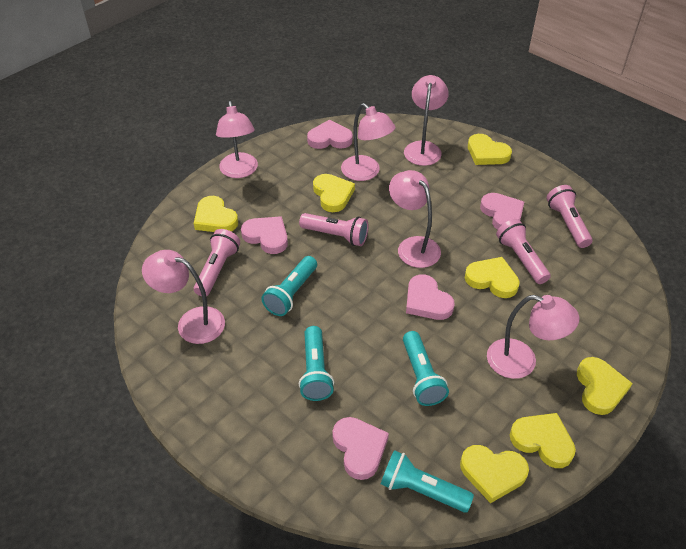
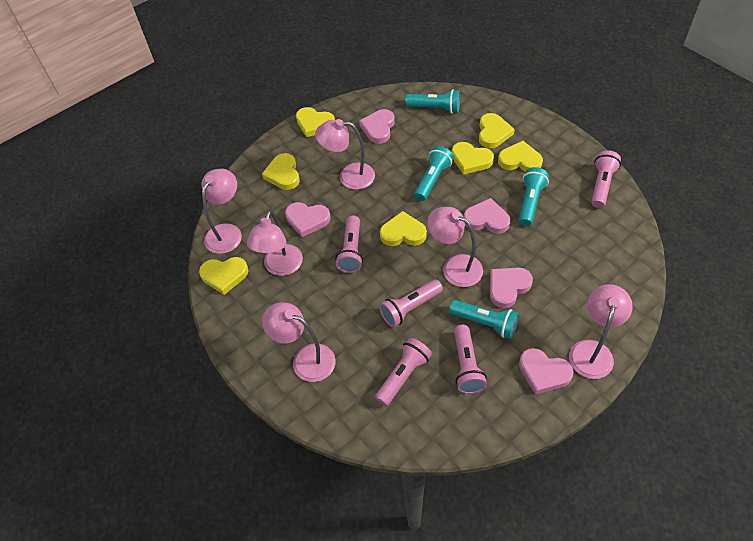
pink flashlight: 4 -> 5

